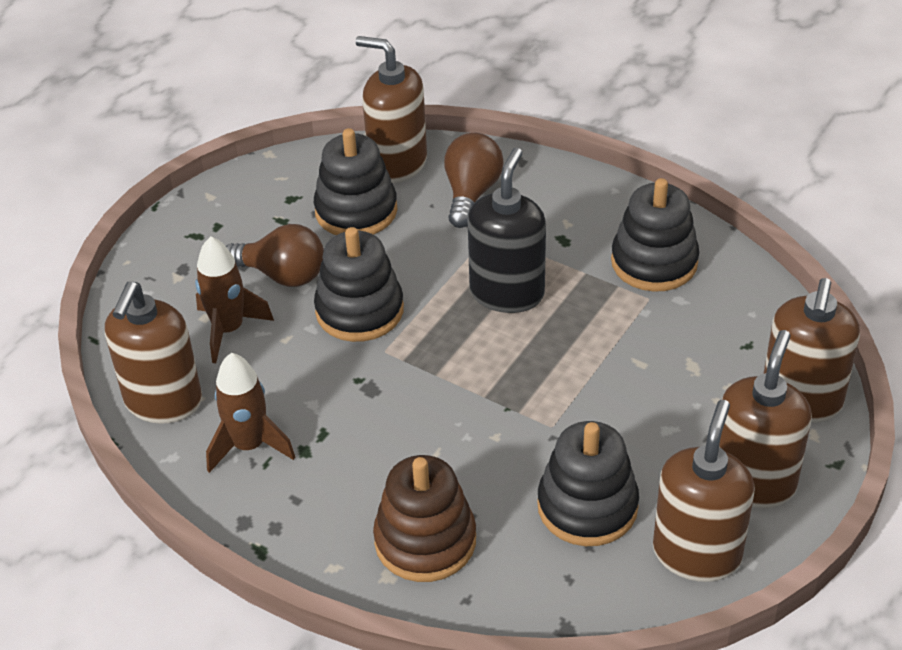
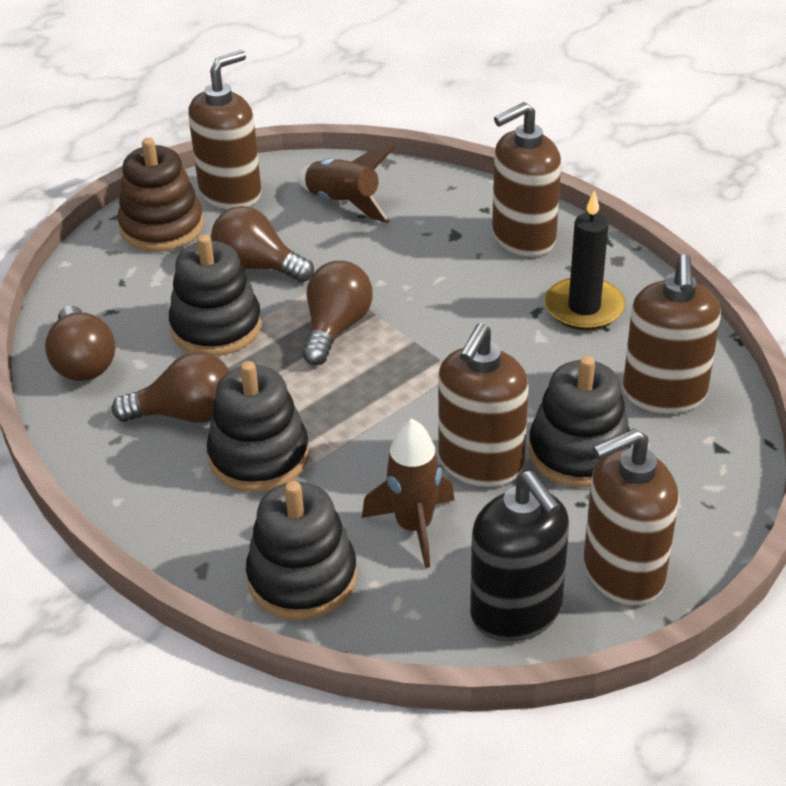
black candle: 0 -> 1
brown light bulb: 2 -> 4

